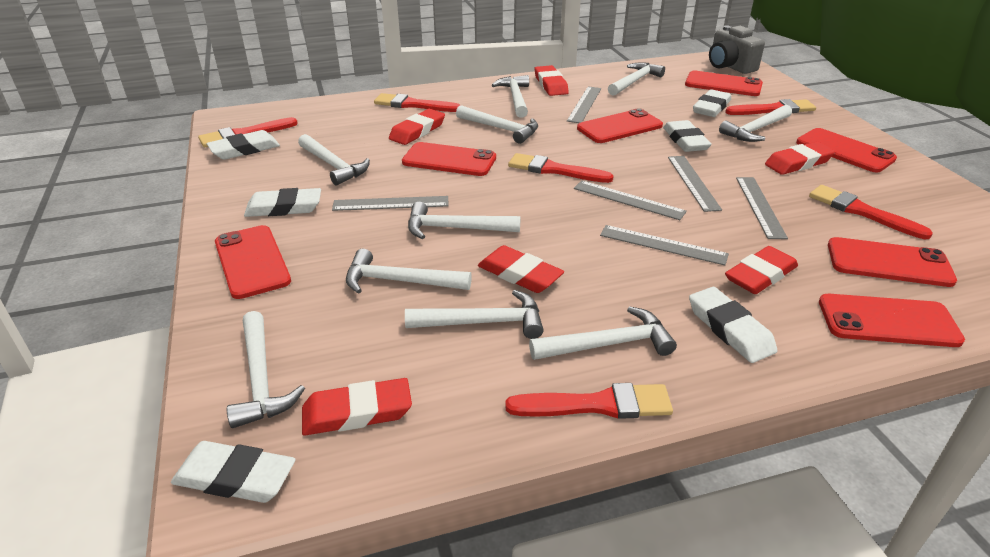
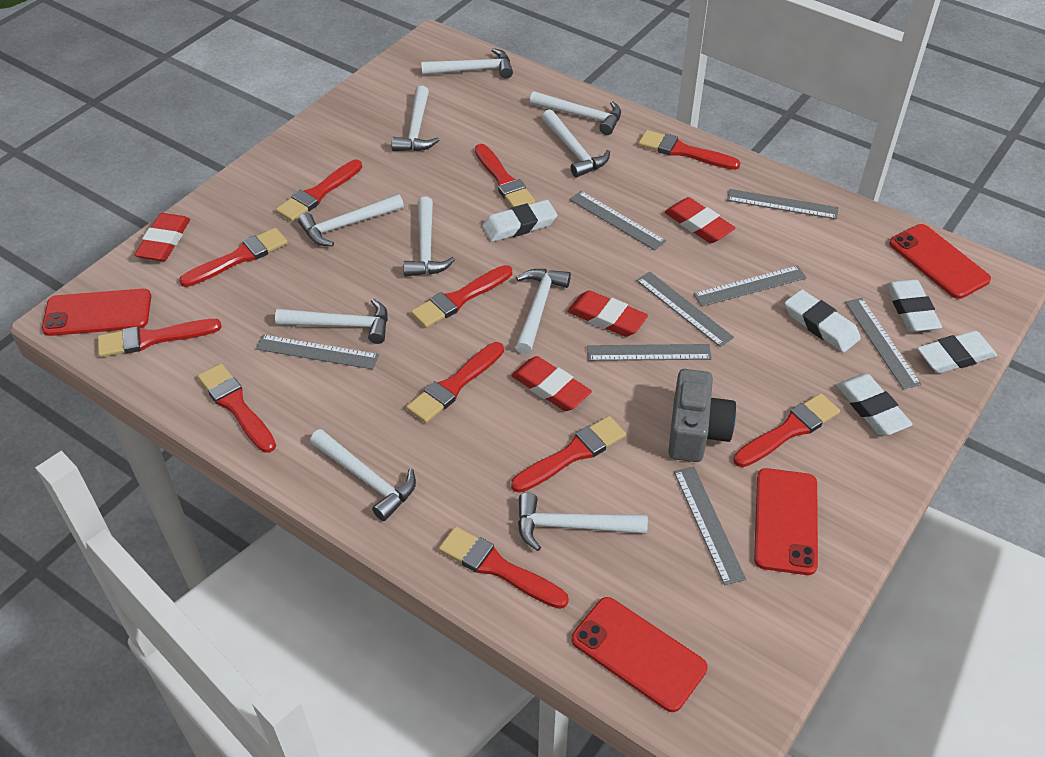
grey ruler: 6 -> 8
red brush: 6 -> 11
red eraser: 6 -> 4
red phone: 7 -> 4
white eraser: 6 -> 5

